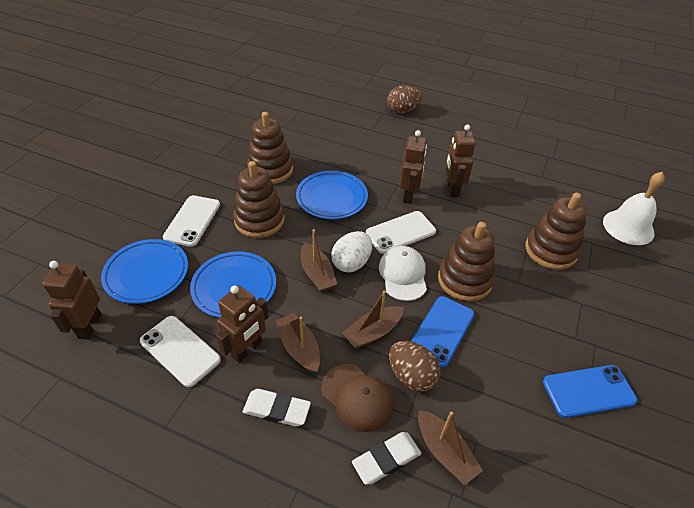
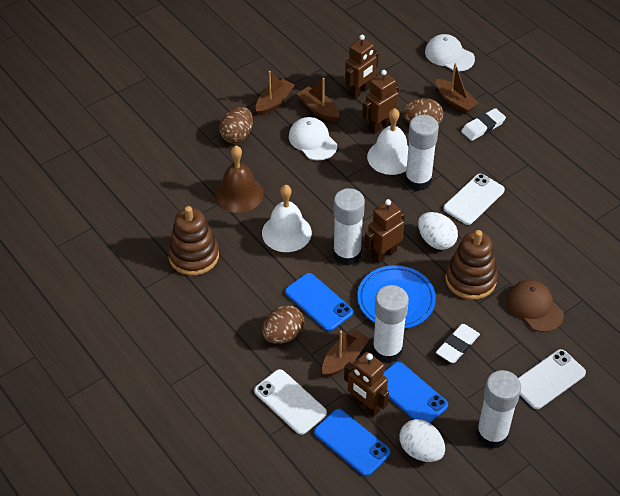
blue phone: 2 -> 3
blue plate: 3 -> 1
brown bell: 0 -> 1
brown egg: 2 -> 3
brown stacking toy: 4 -> 2
white bell: 1 -> 2
white cap: 1 -> 2
white egg: 1 -> 2
white glue stick: 0 -> 4

